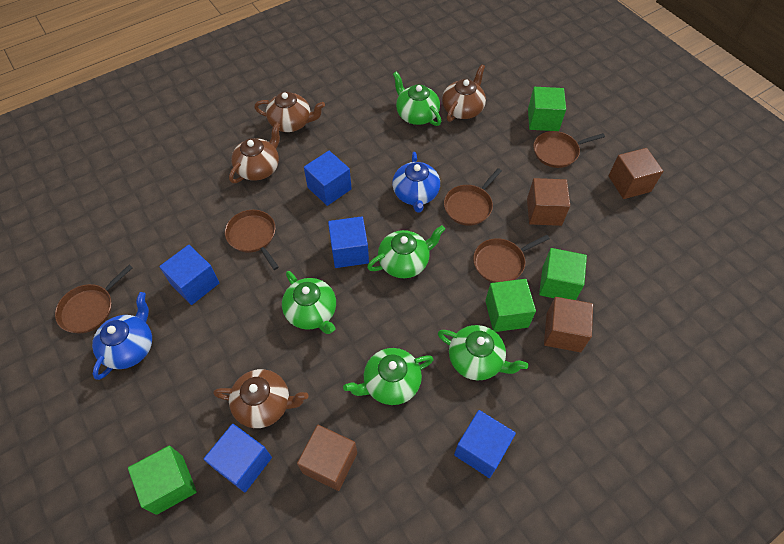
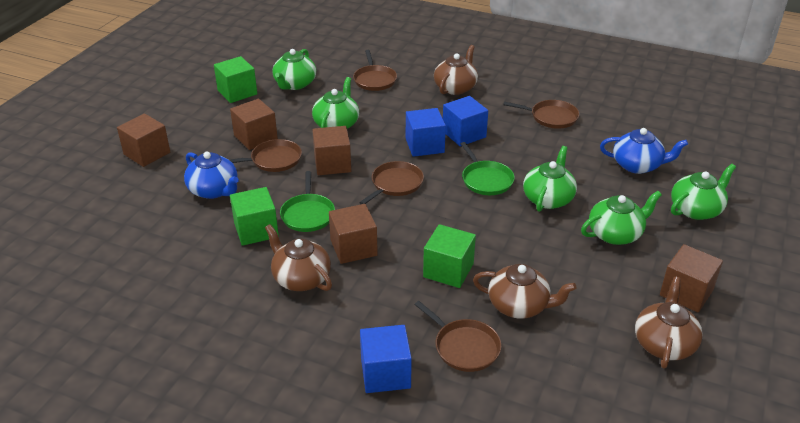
blue cube: 5 -> 3
brown cube: 4 -> 5
green cube: 4 -> 3
green pan: 0 -> 2

